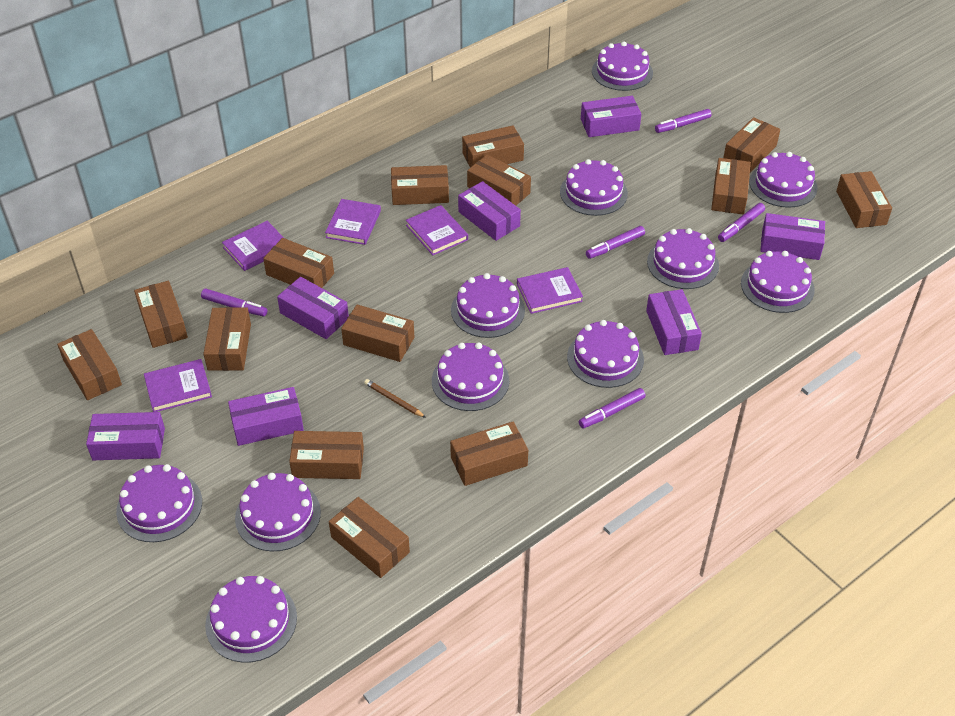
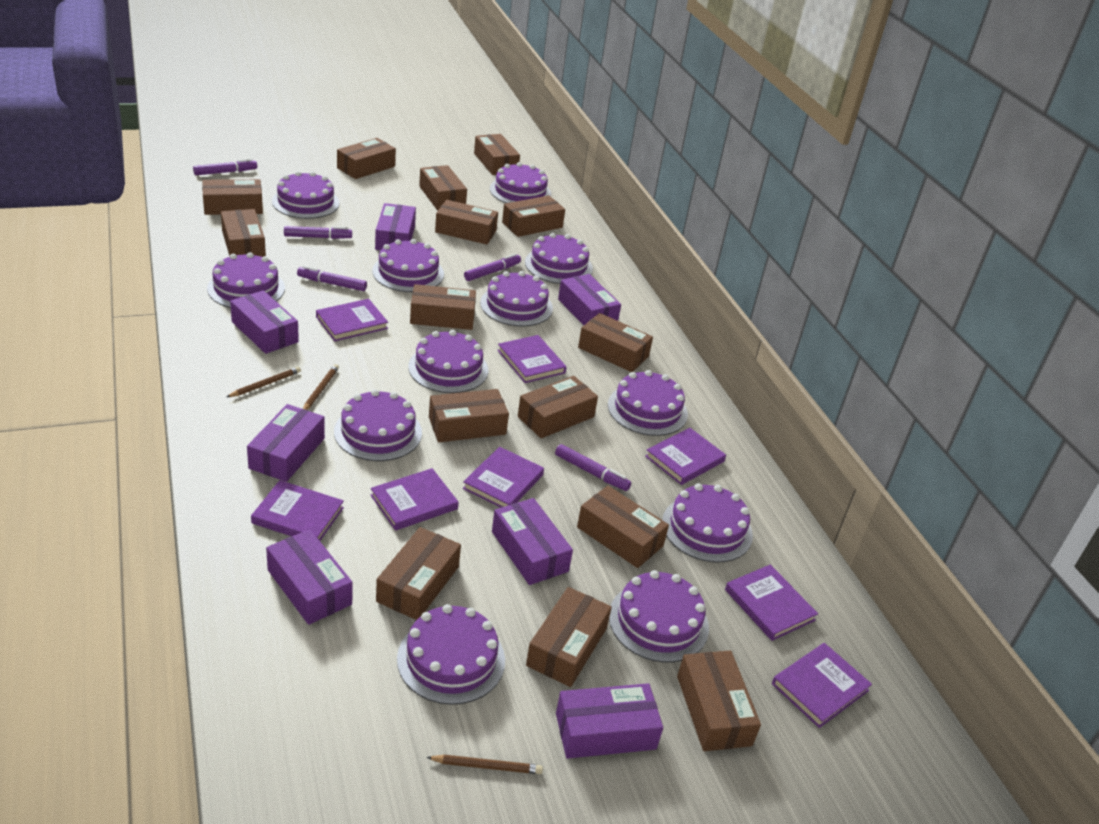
brown box: 14 -> 15
brown pencil: 1 -> 3
purple book: 5 -> 8
purple cake: 11 -> 12

